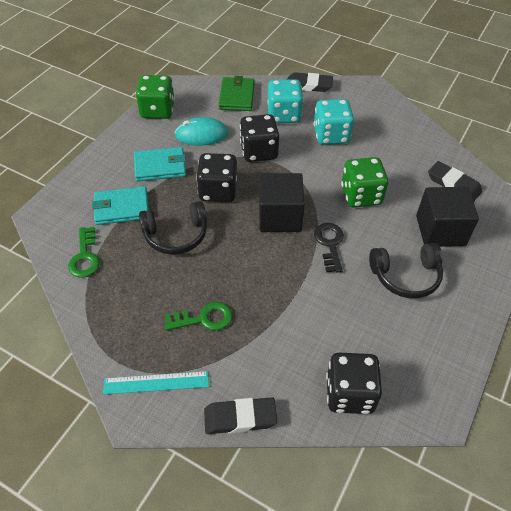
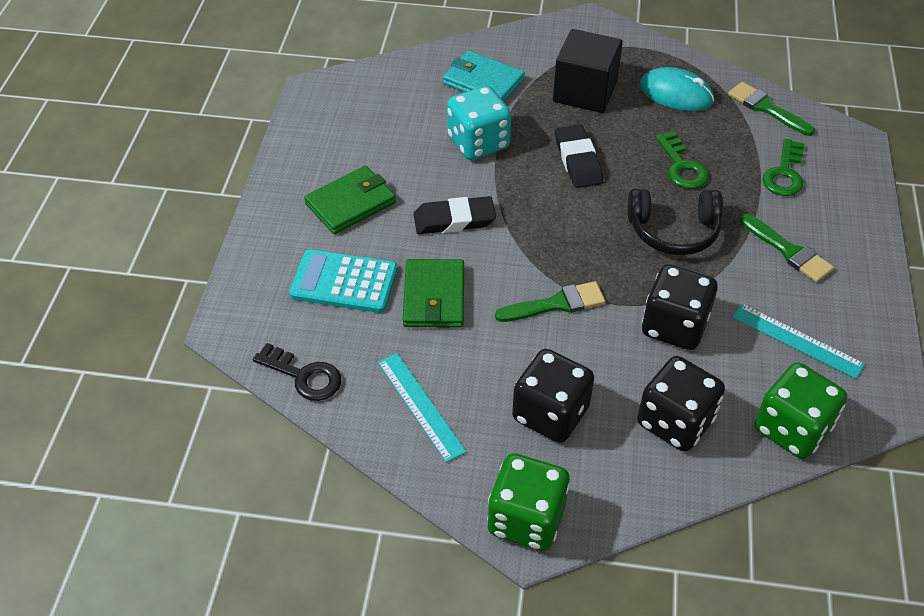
black cube: 2 -> 1
black eraser: 3 -> 2
black headphones: 2 -> 1
green brush: 0 -> 3
green wallet: 1 -> 2
turquoise calculator: 0 -> 1
turquoise dice: 2 -> 1
turquoise ruler: 1 -> 2
turquoise wallet: 2 -> 1

